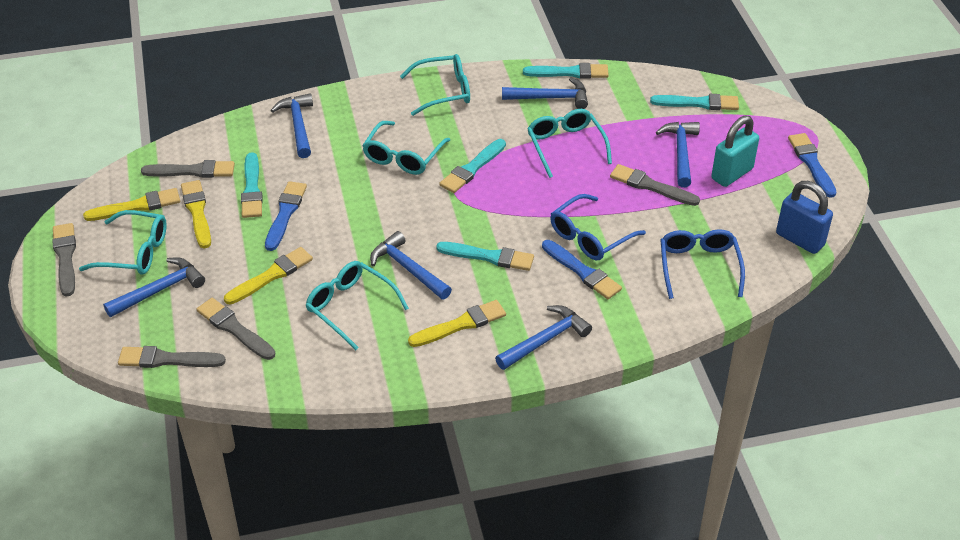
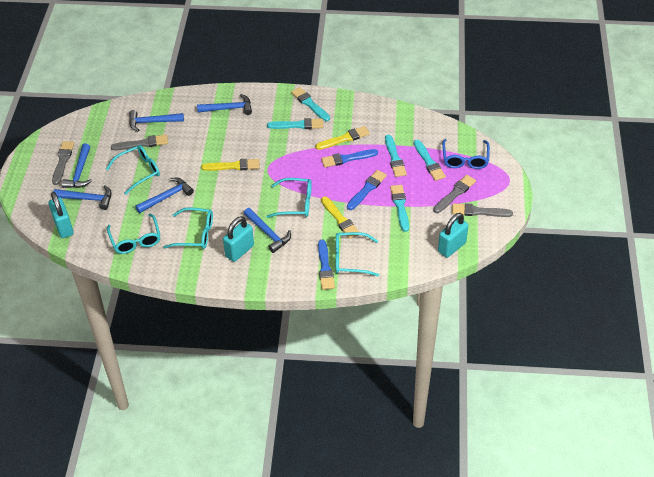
blue glasses: 2 -> 1
blue padlock: 1 -> 0
grey brush: 5 -> 4
turquoise padlock: 1 -> 3
yellow brush: 4 -> 3

